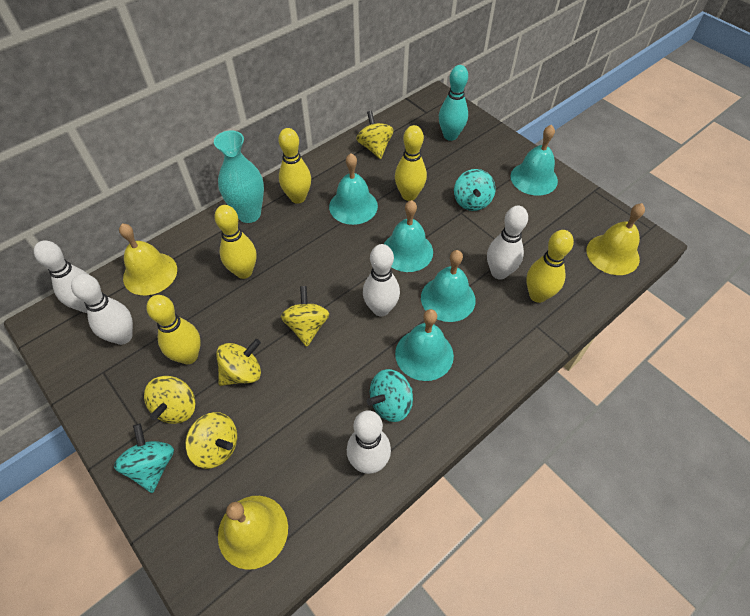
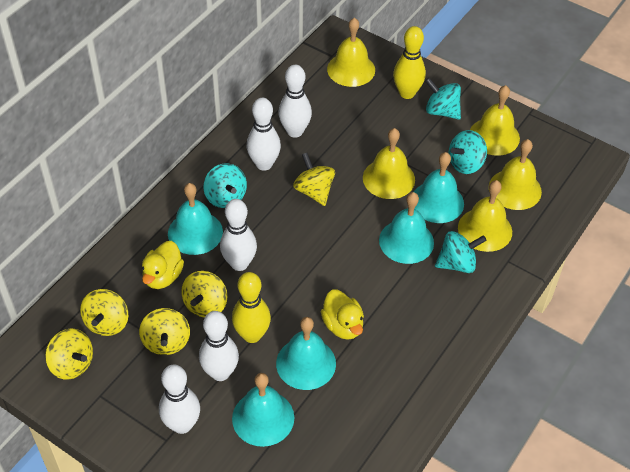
turquoise bowling pin: 1 -> 0
turquoise spinning top: 3 -> 4
turquoise vase: 1 -> 0
yellow bell: 3 -> 5
yellow bowling pin: 5 -> 2
yellow duck: 0 -> 2

